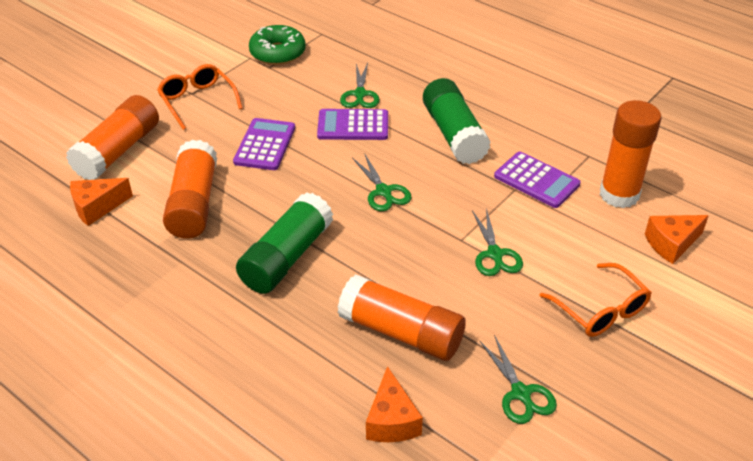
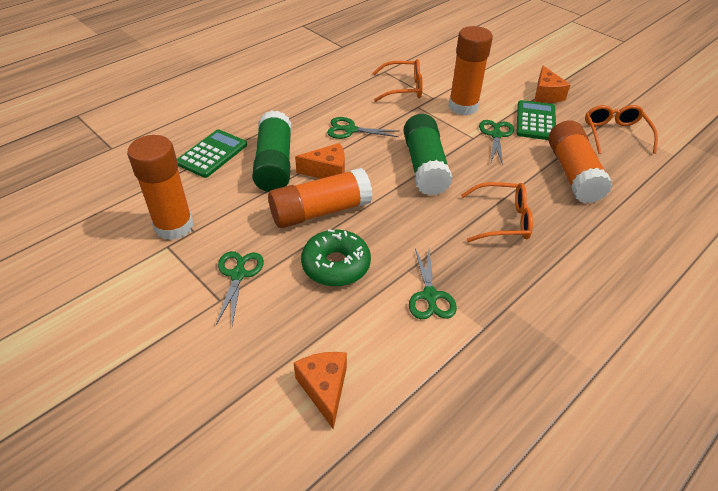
green calculator: 0 -> 2
orange glasses: 2 -> 3
purple calculator: 3 -> 0

